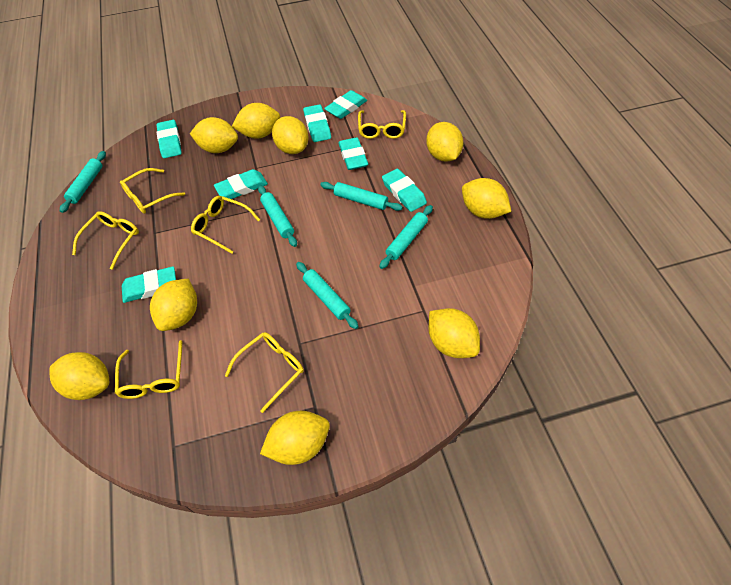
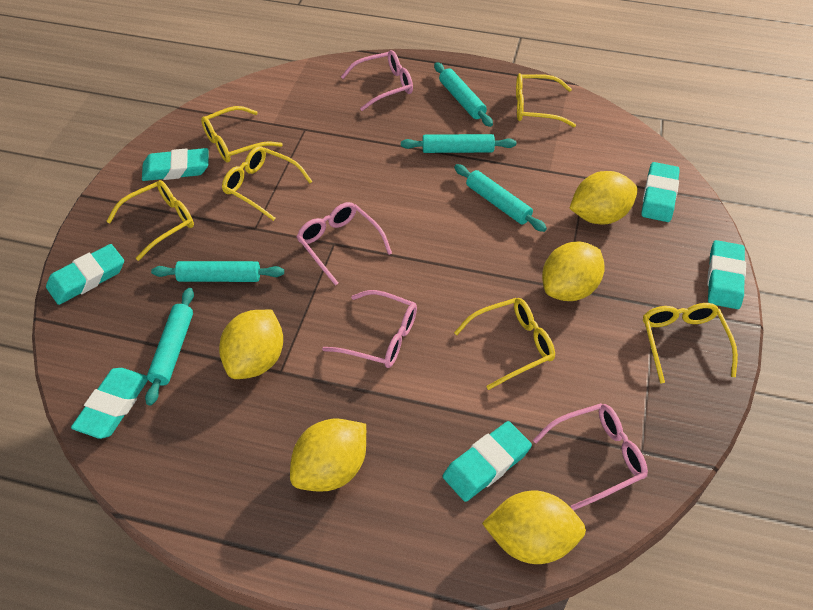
pink glasses: 0 -> 4
turquoise eraser: 7 -> 6
yellow lemon: 9 -> 5

